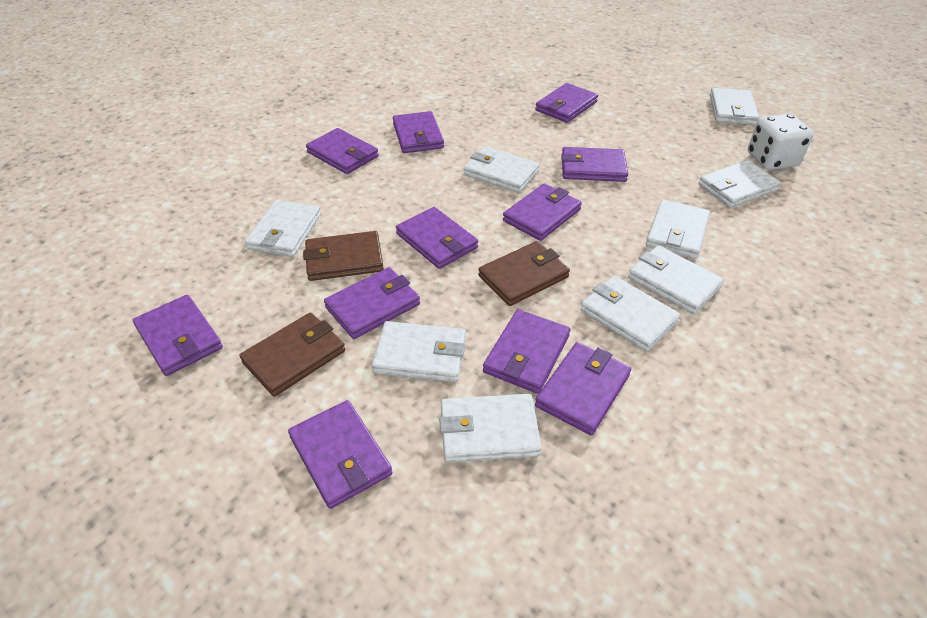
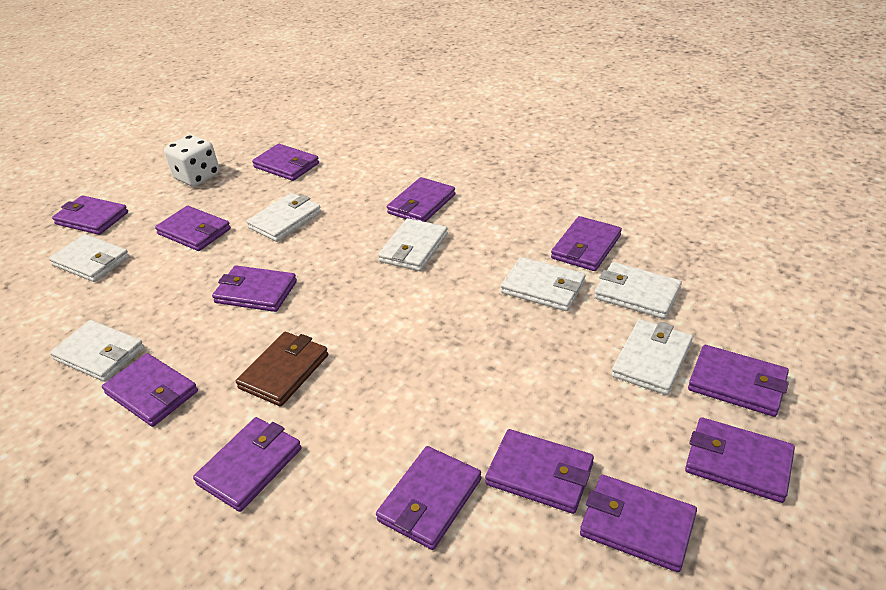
brown wallet: 3 -> 1
purple wallet: 11 -> 13
white wallet: 9 -> 7

